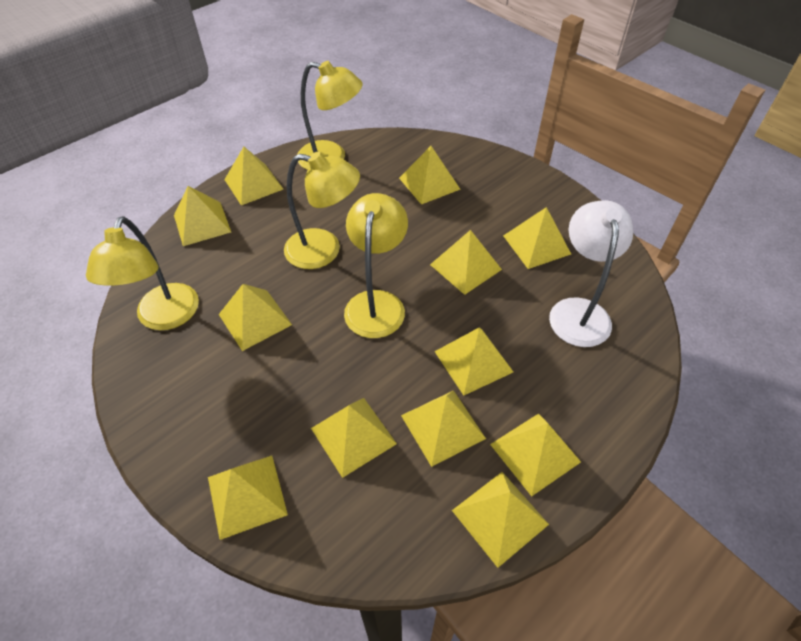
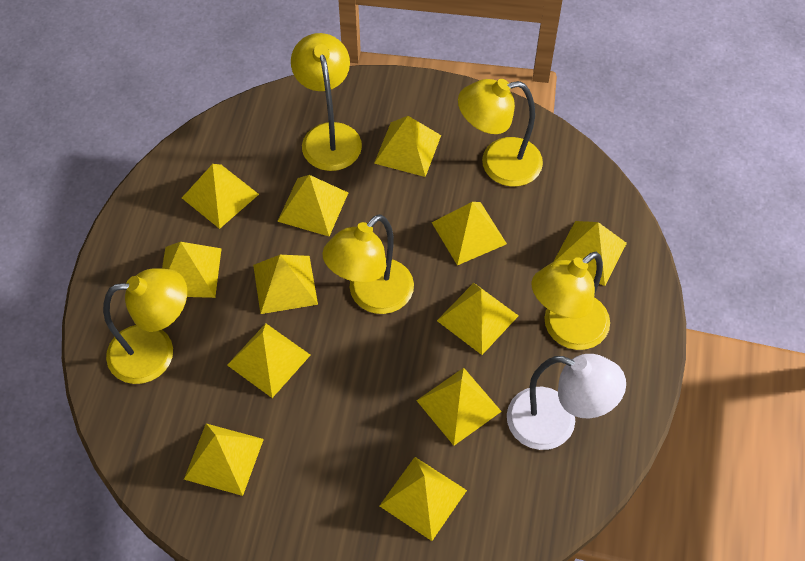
yellow lamp: 4 -> 5

